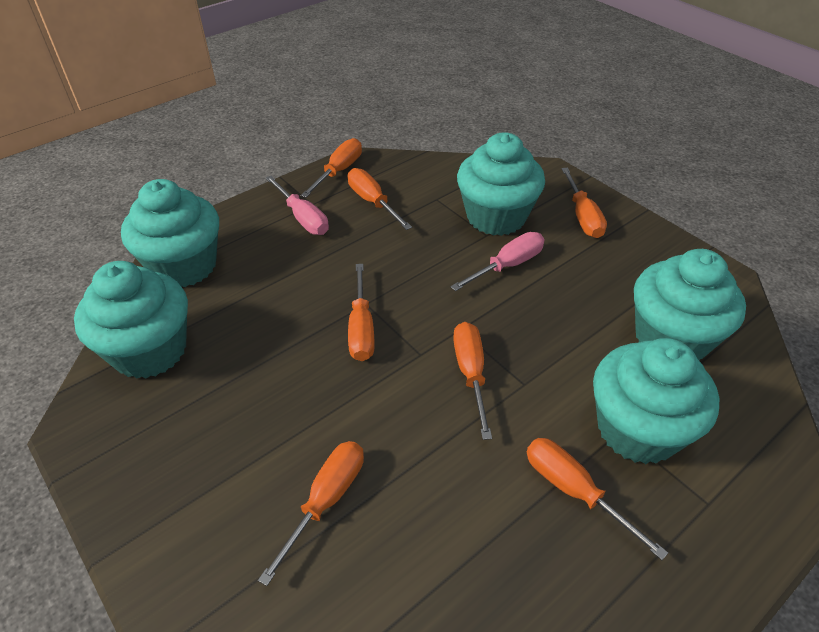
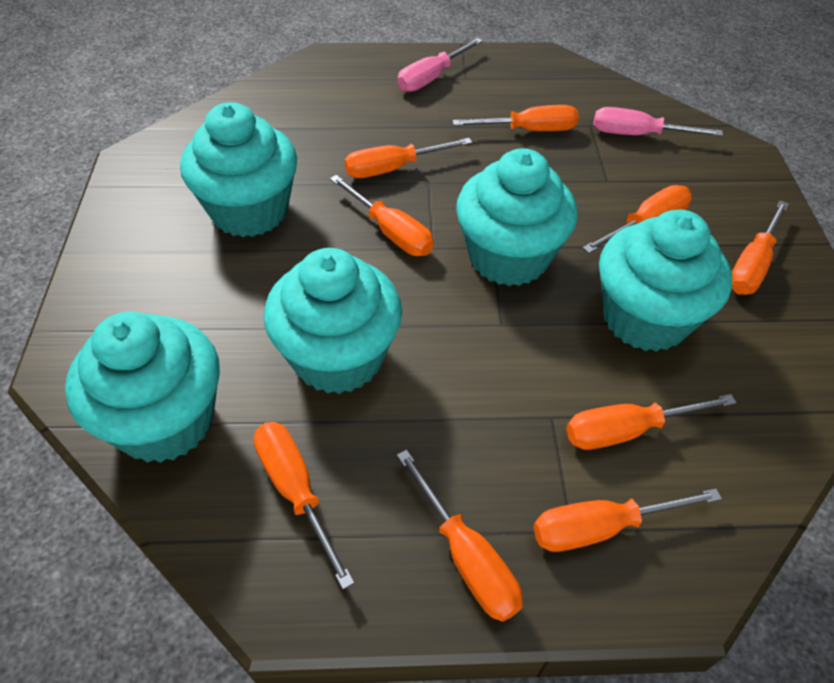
orange screwdriver: 7 -> 9

